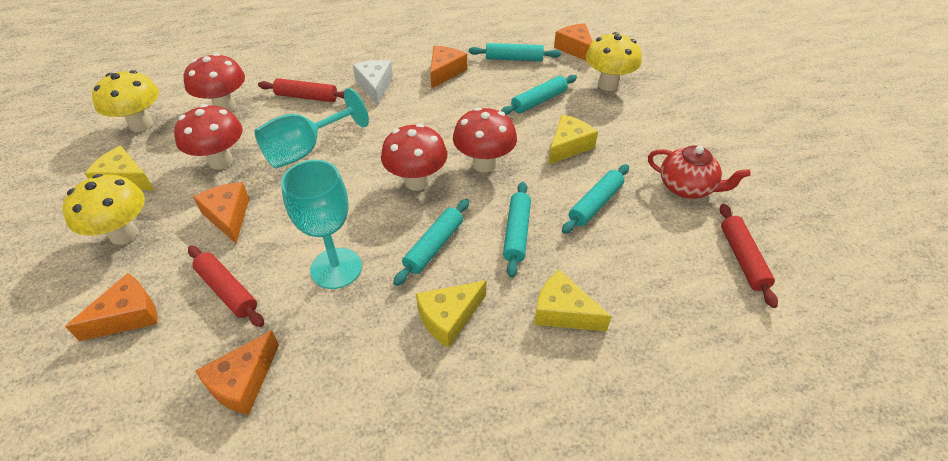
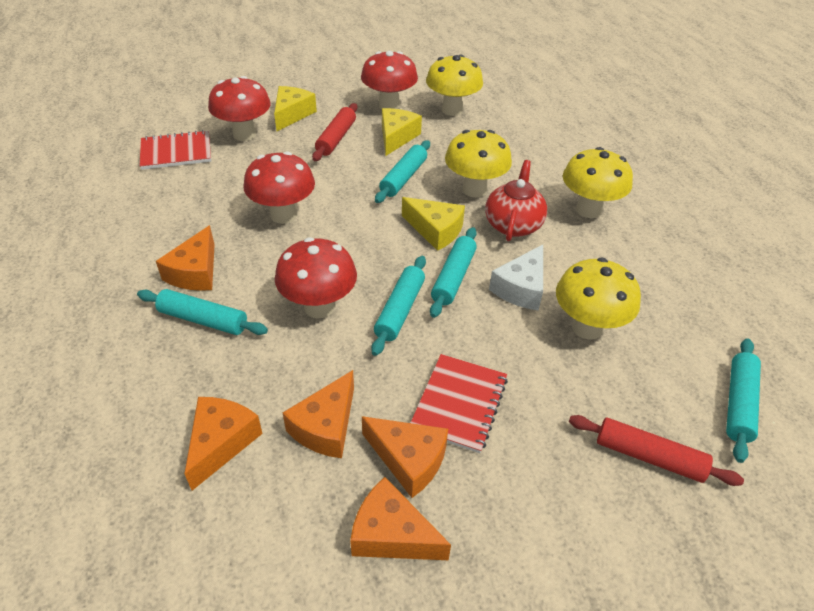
red notebook: 0 -> 2
red rolling pin: 3 -> 2
turquoise goblet: 2 -> 0
yellow cheese: 4 -> 3
yellow mushroom: 3 -> 4

